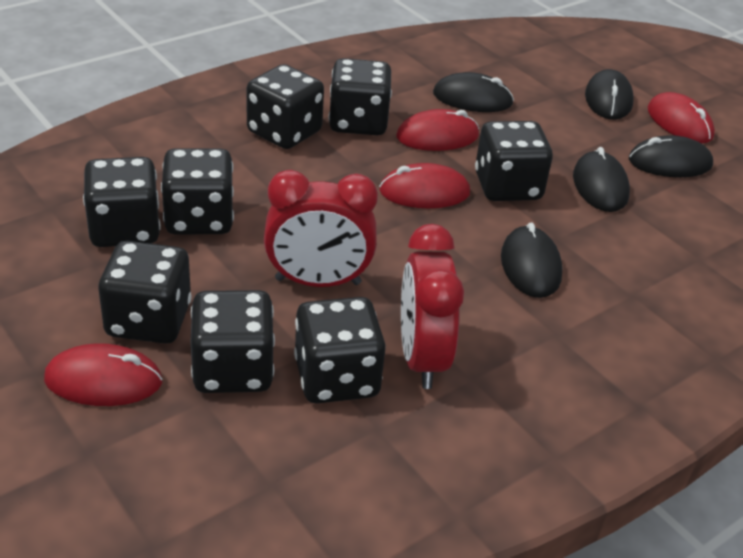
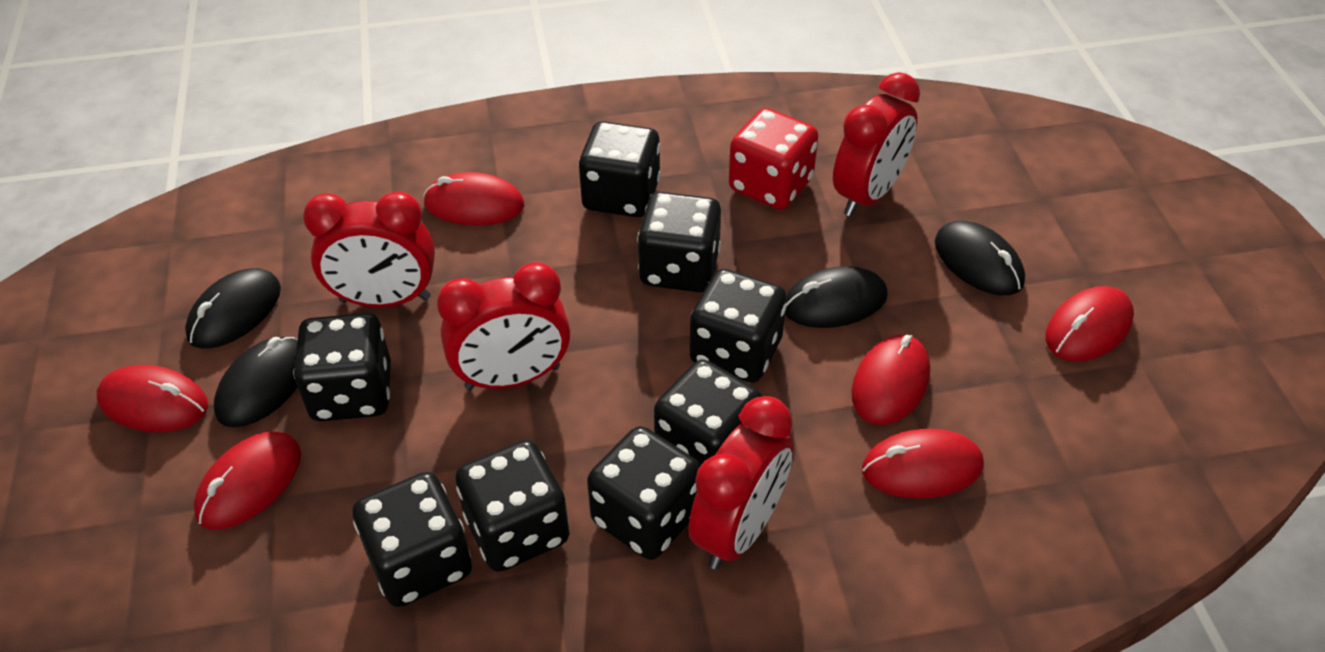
black mouse: 5 -> 4
red clock: 2 -> 4
red dice: 0 -> 1
red mouse: 4 -> 6

